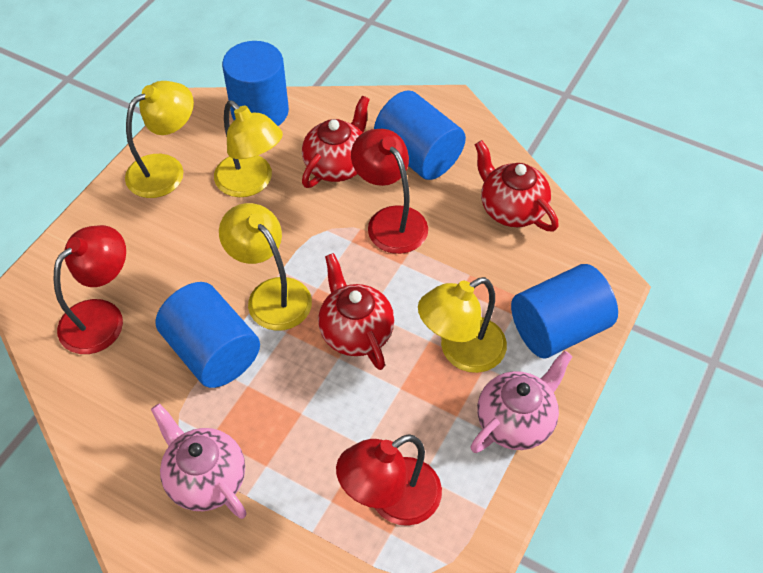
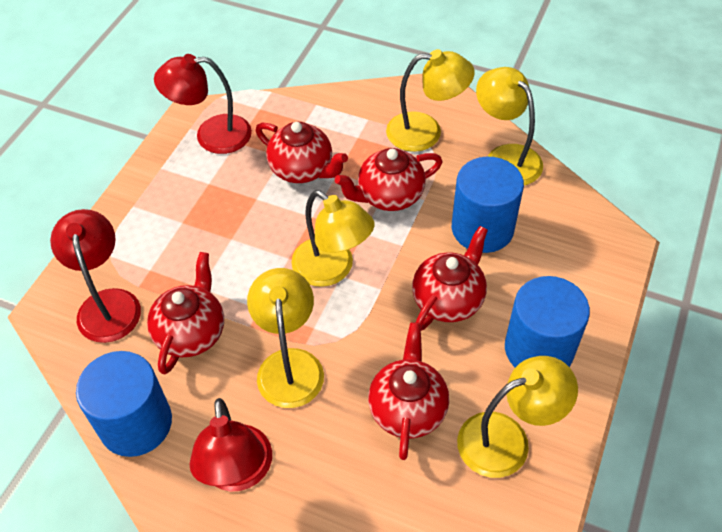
blue cylinder: 4 -> 3
pink teapot: 2 -> 0
red teapot: 3 -> 5
yellow lamp: 4 -> 5

